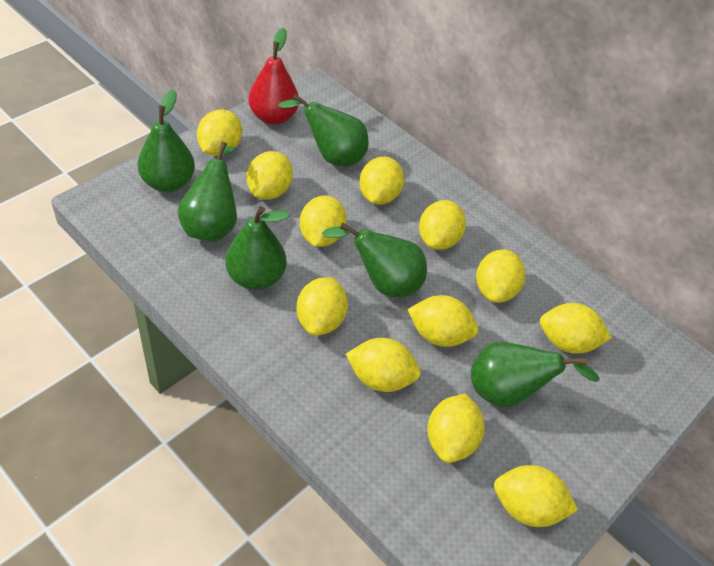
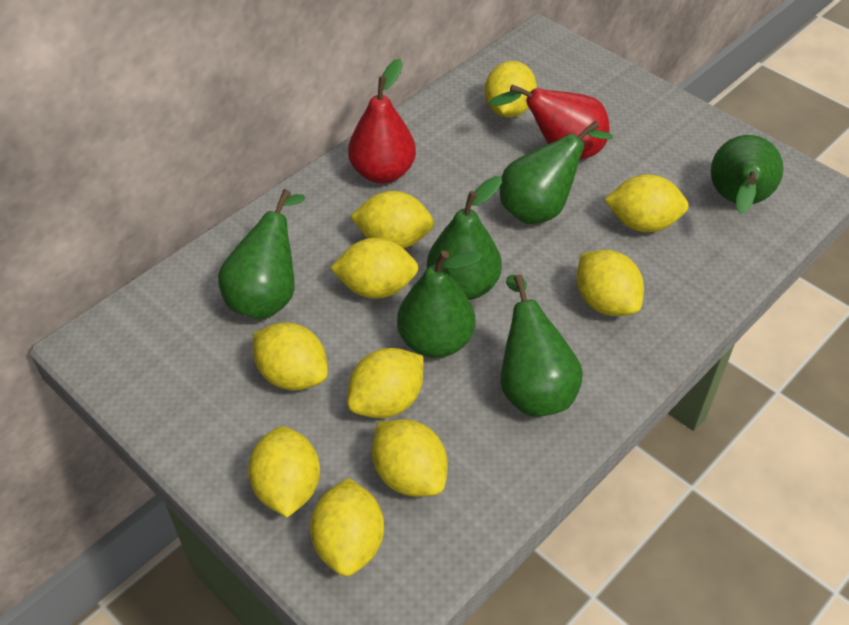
red pear: 1 -> 2
yellow lemon: 12 -> 10

